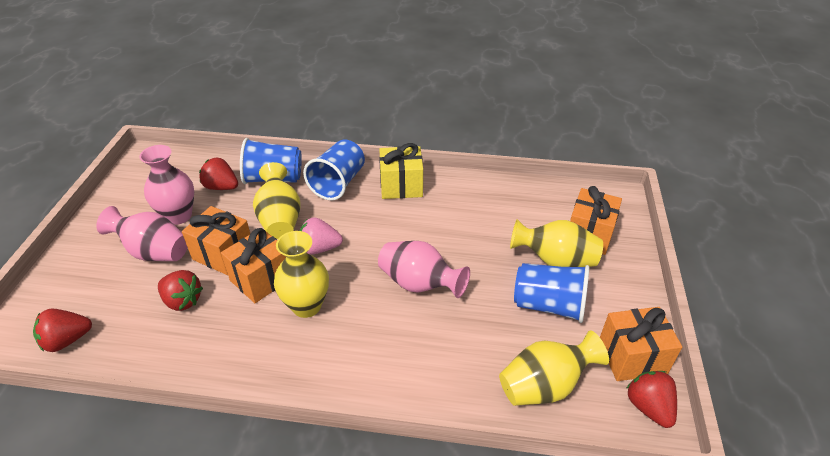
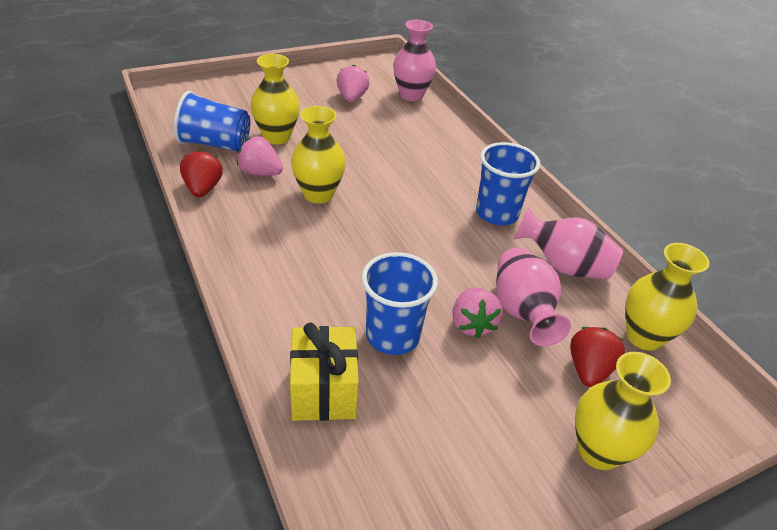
orange gift: 4 -> 0
pink strawberry: 1 -> 3
red strawberry: 4 -> 2

